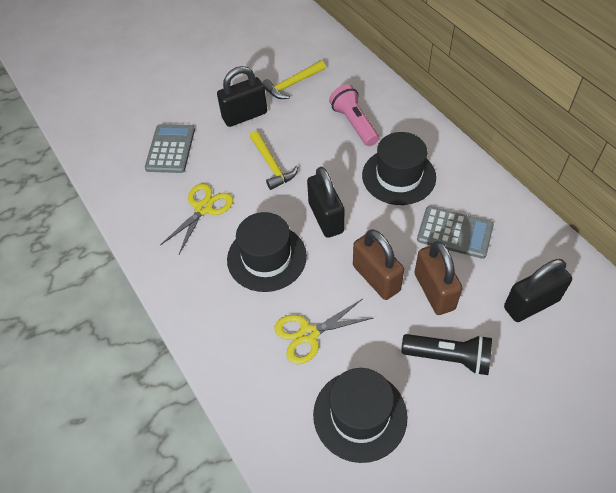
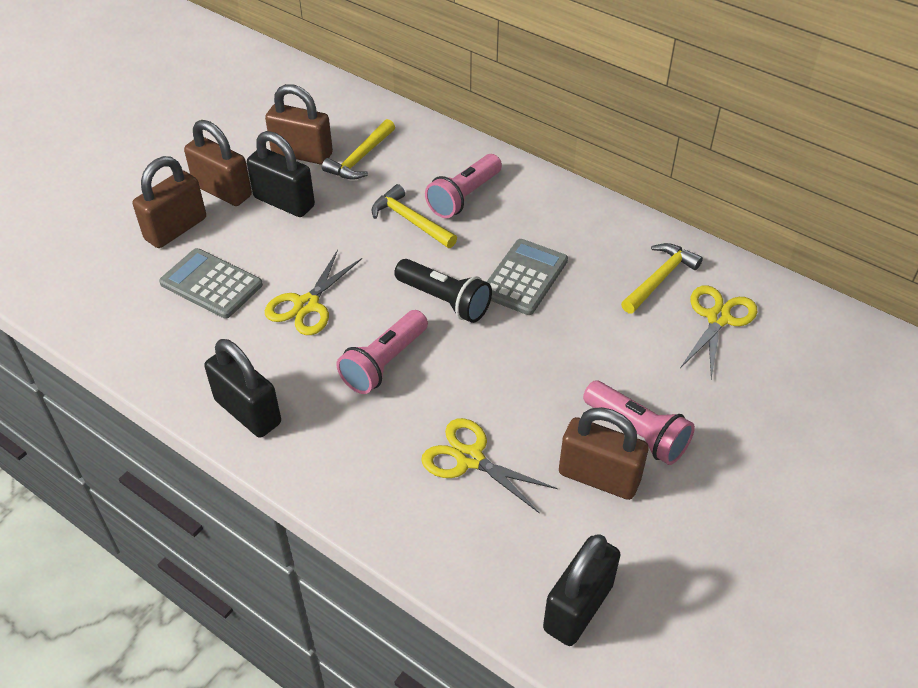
black hat: 3 -> 0
brown padlock: 2 -> 4
pink flashlight: 1 -> 3
yellow hammer: 2 -> 3
yellow scissors: 2 -> 3

